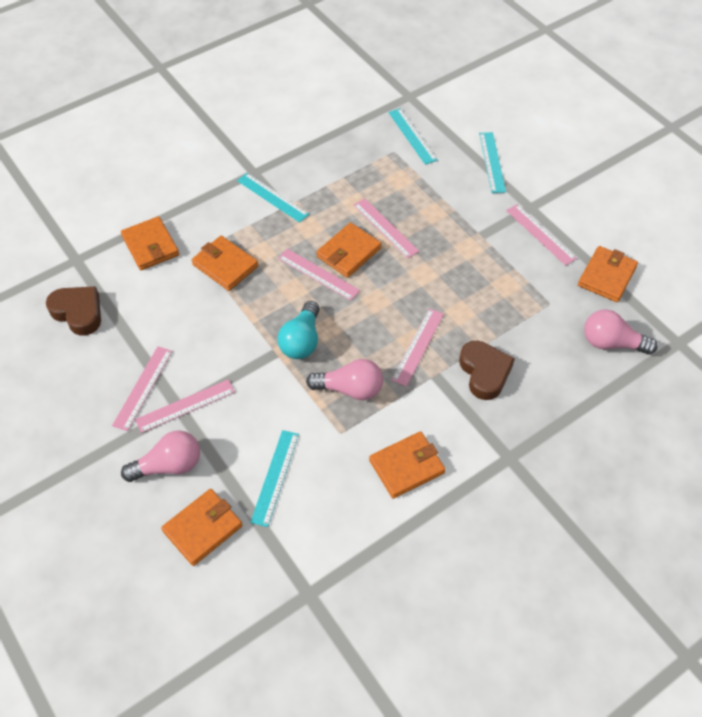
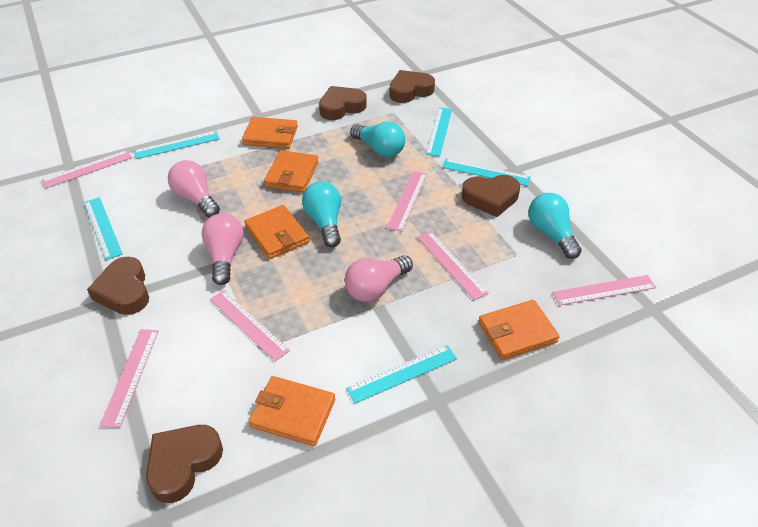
brown heart: 2 -> 5
orange wallet: 6 -> 5
turquoise light bulb: 1 -> 3
turquoise ruler: 4 -> 5

